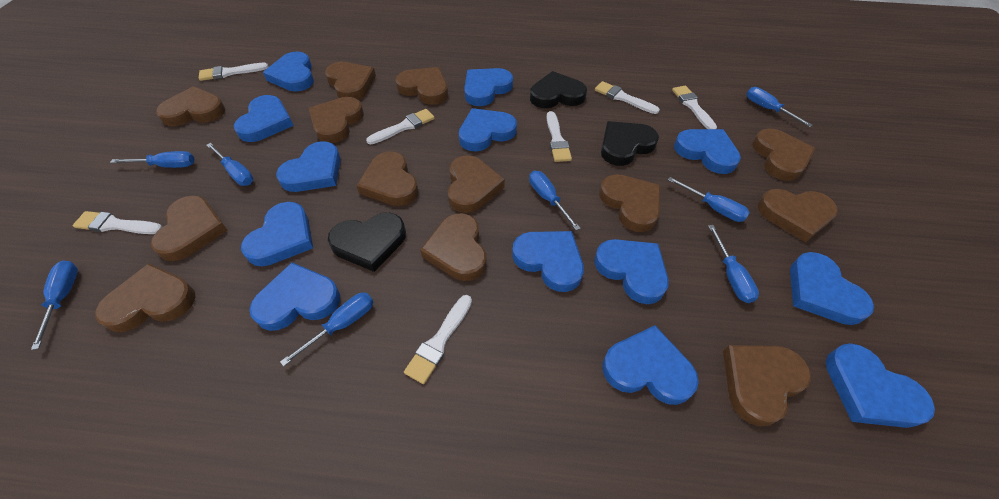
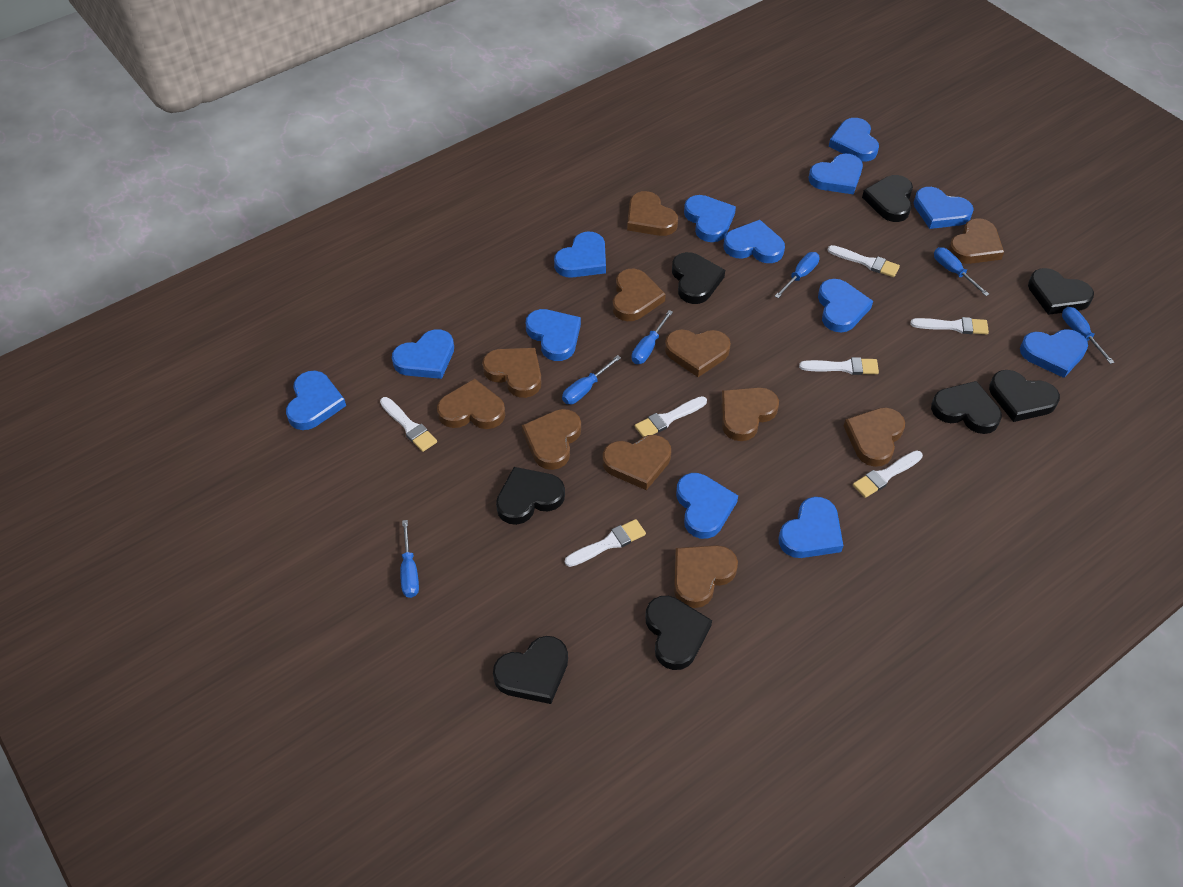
black heart: 3 -> 8
blue screwdriver: 8 -> 6
brown heart: 13 -> 11

